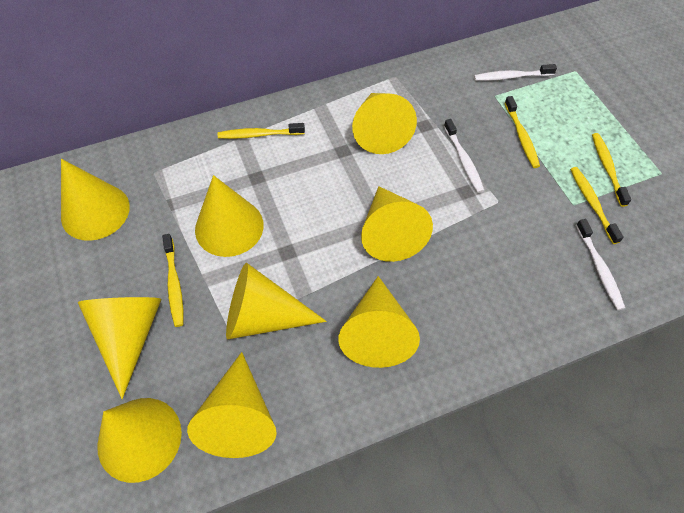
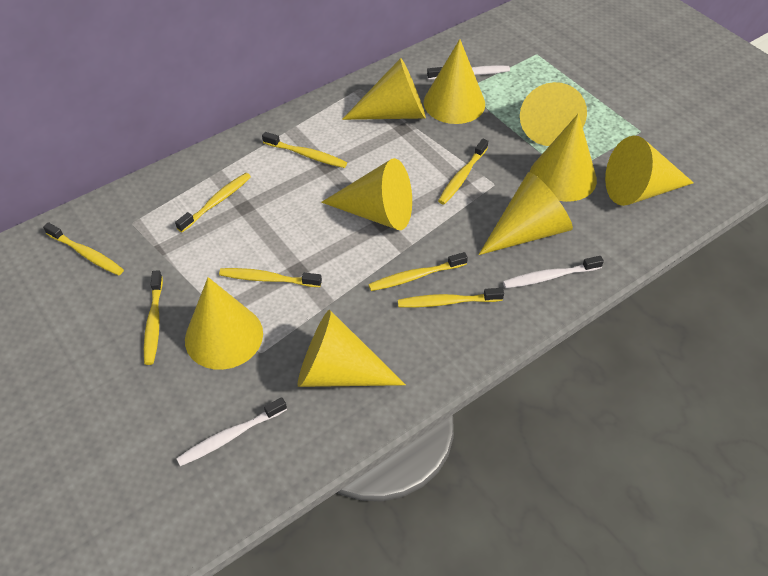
yellow toothbrush: 5 -> 8

